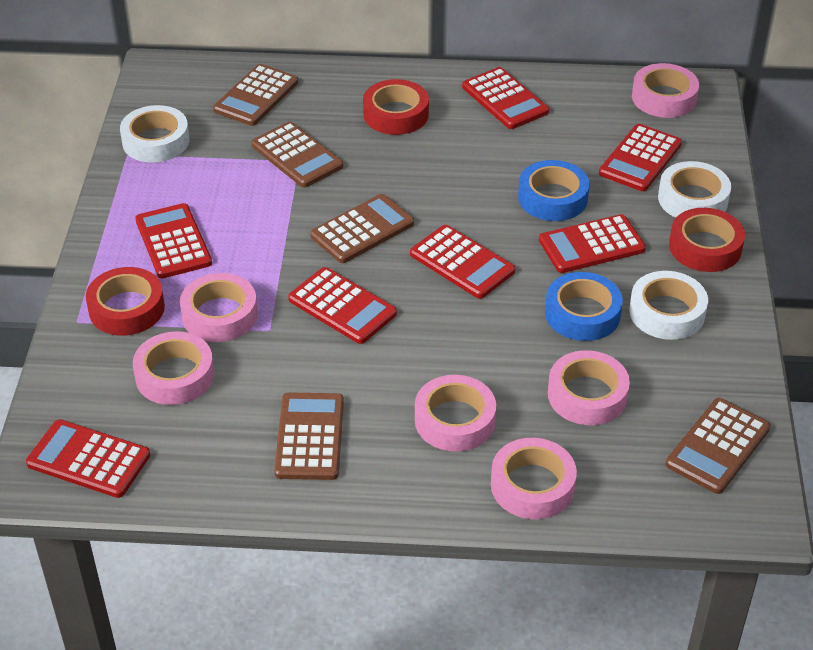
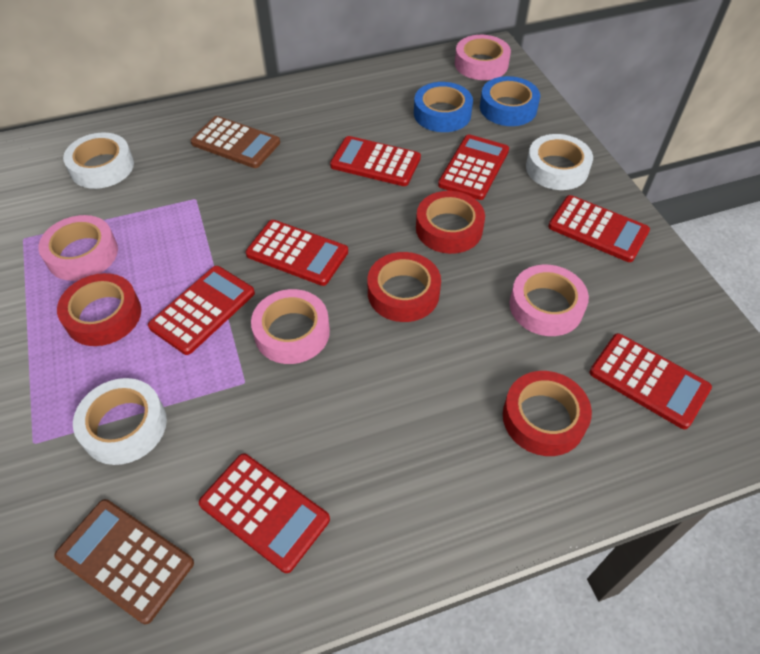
brown calculator: 5 -> 2
pink tape: 6 -> 4
red tape: 3 -> 4

